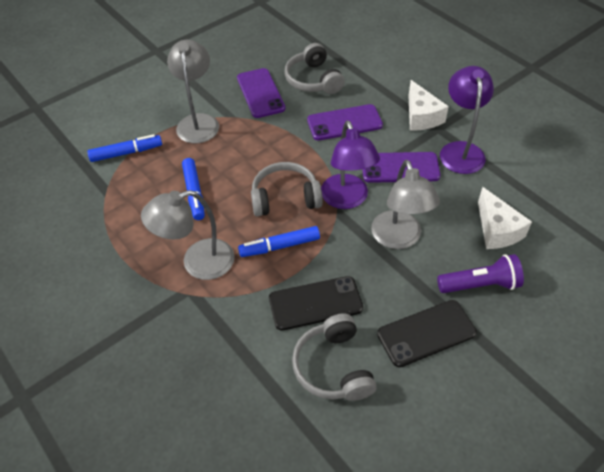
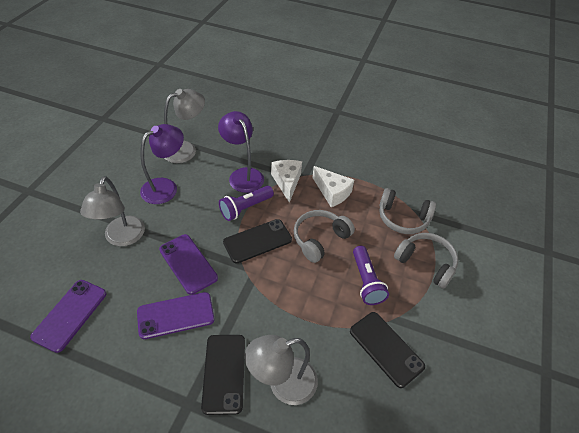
black phone: 2 -> 3
blue marker: 3 -> 0
purple flashlight: 1 -> 2

